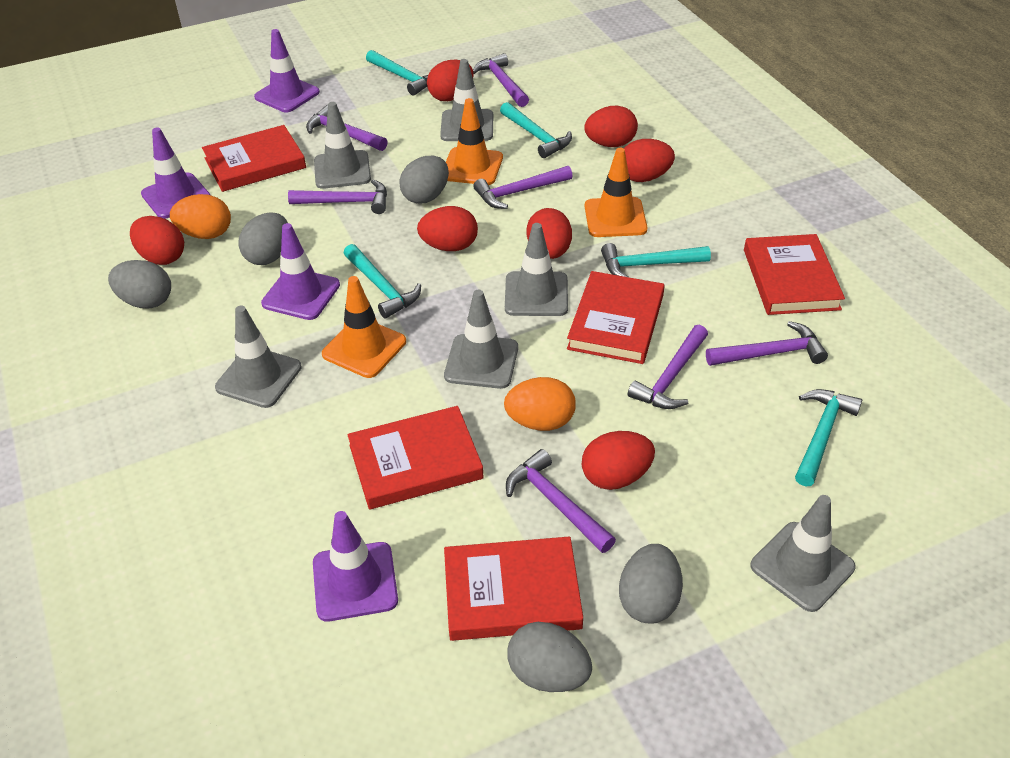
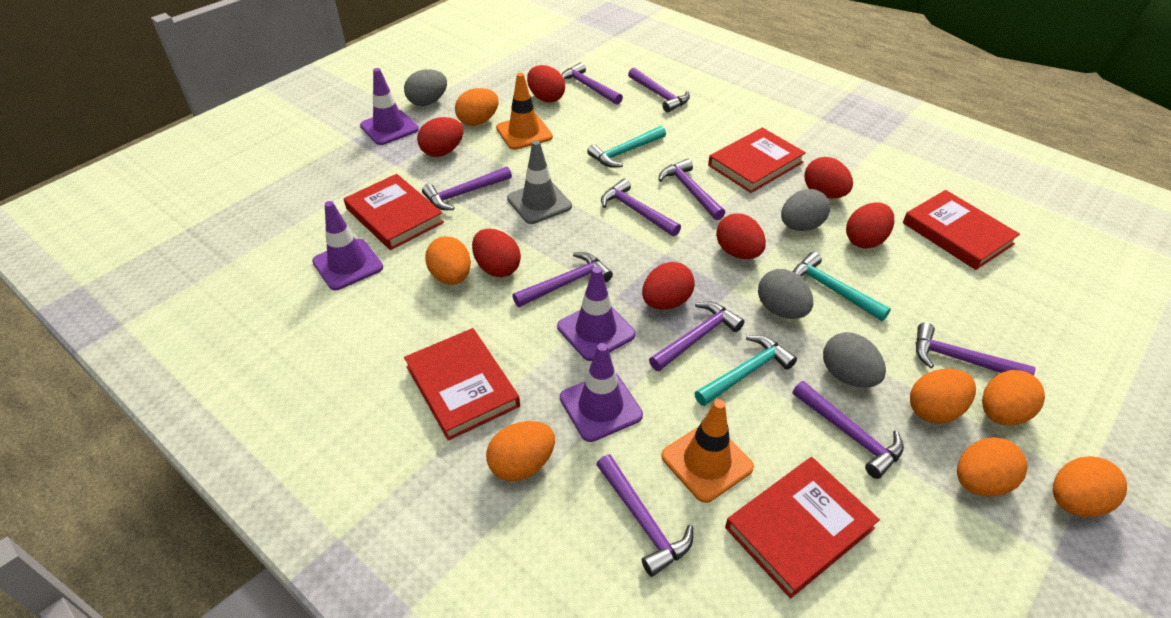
grey egg: 5 -> 4
grey traffic cone: 6 -> 1
orange egg: 2 -> 7
orange traffic cone: 3 -> 2
purple hammer: 7 -> 10
turquoise hammer: 5 -> 3

